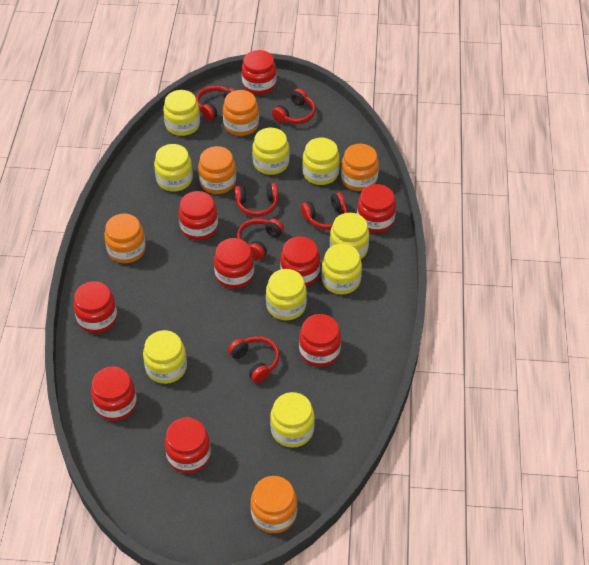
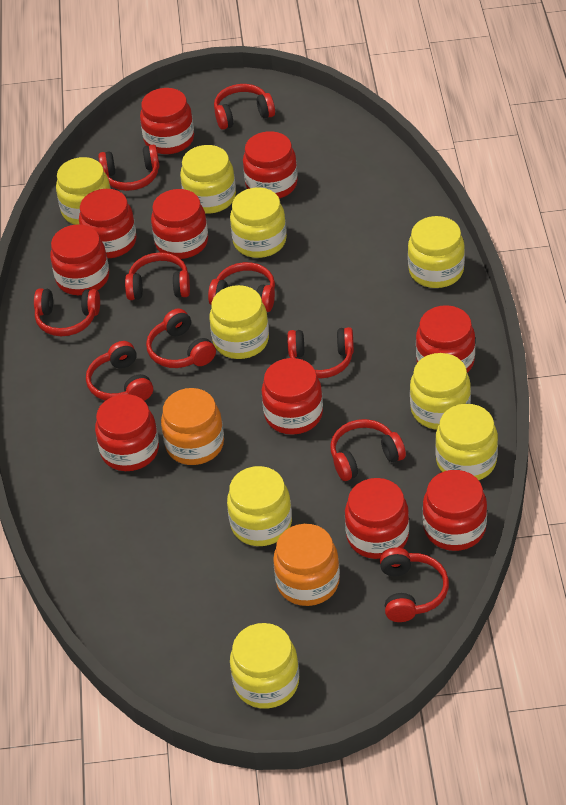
orange jar: 5 -> 2
red headphones: 6 -> 10
red jar: 9 -> 10

